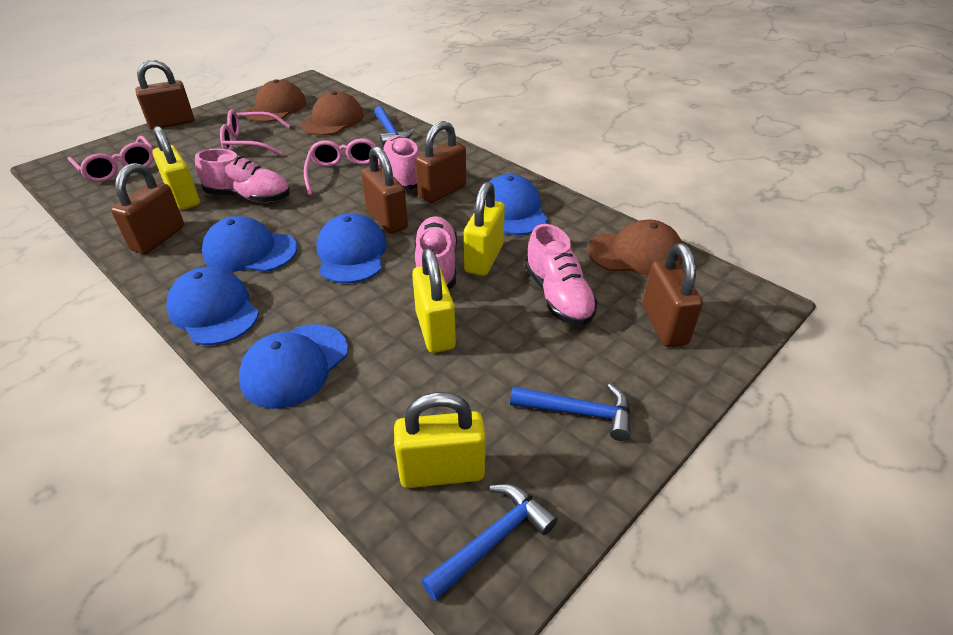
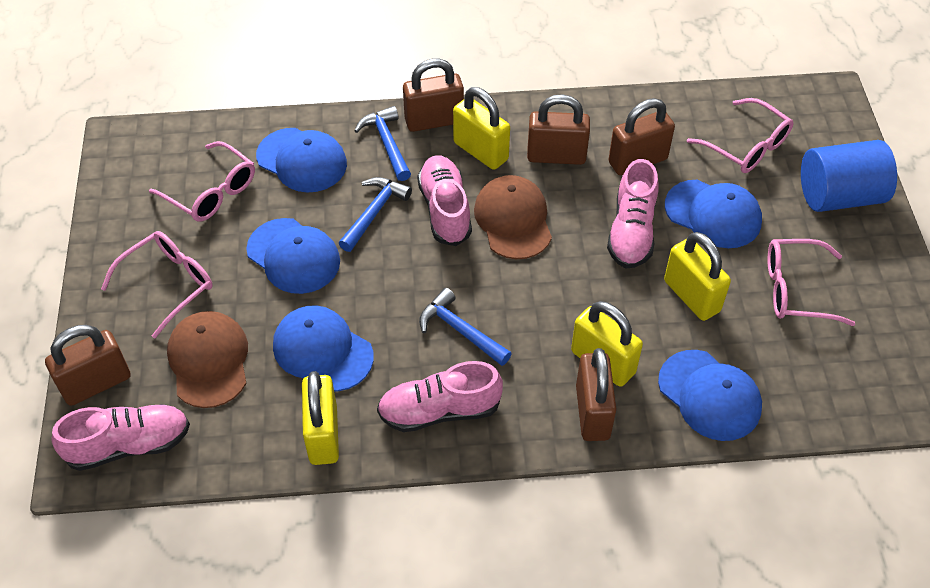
blue cylinder: 0 -> 1
brown cap: 3 -> 2
pink glasses: 3 -> 4

